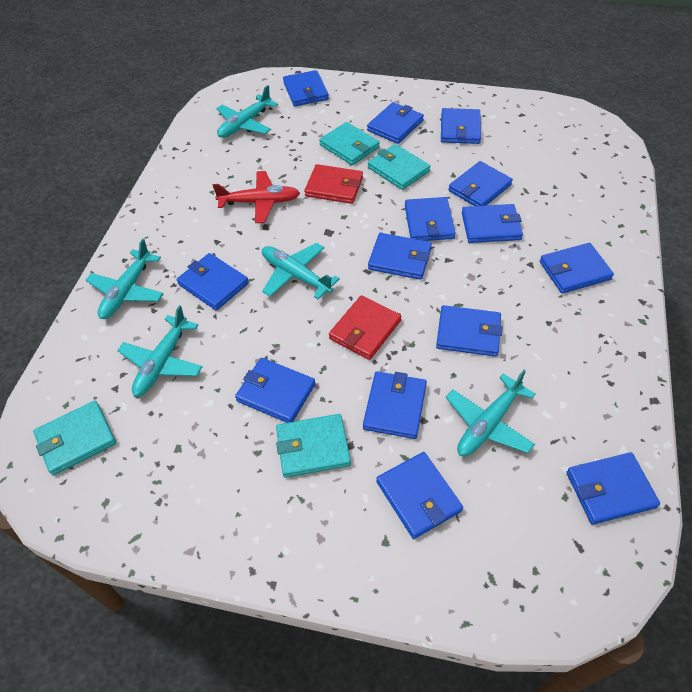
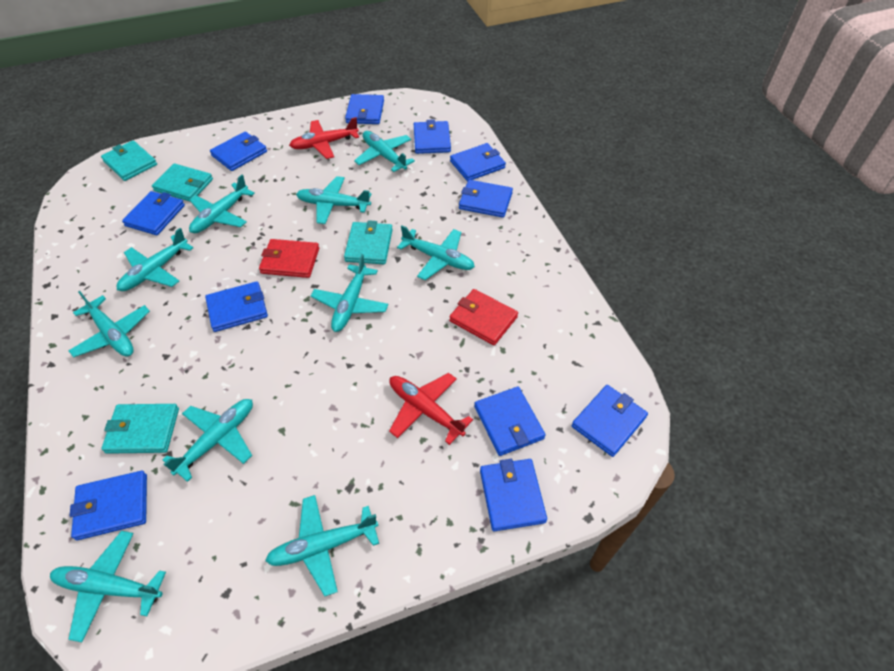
blue wallet: 14 -> 11
red plane: 1 -> 2
turquoise plane: 5 -> 10

